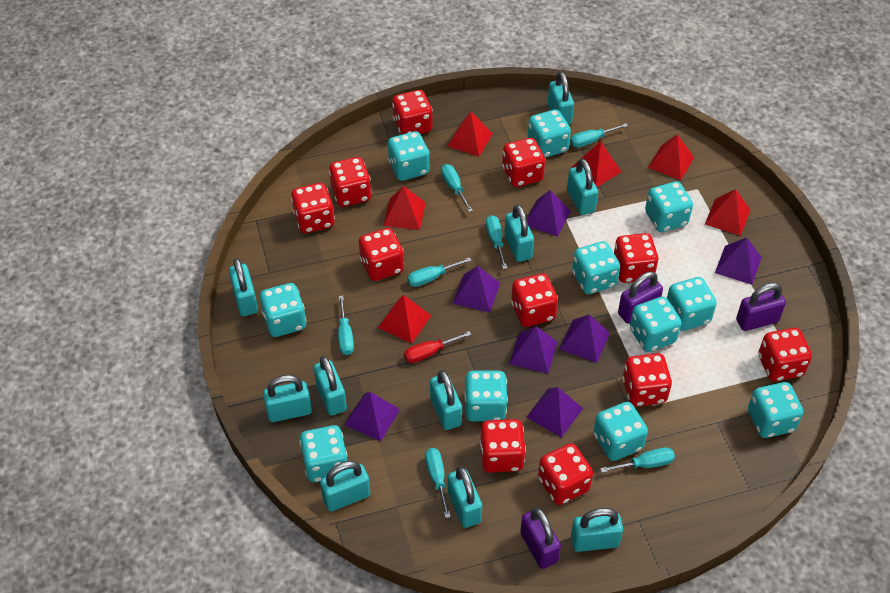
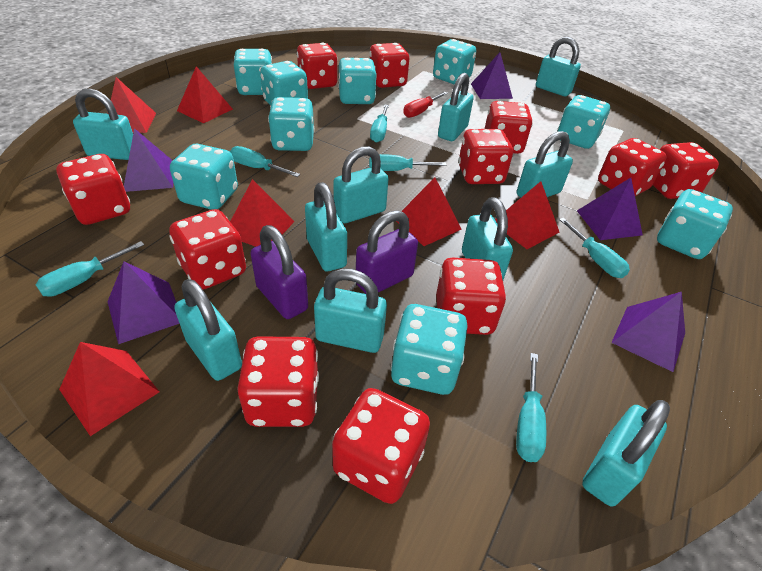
purple padlock: 3 -> 2
purple pyramid: 7 -> 5
turquoise dice: 11 -> 9
turquoise screwdriver: 7 -> 6

